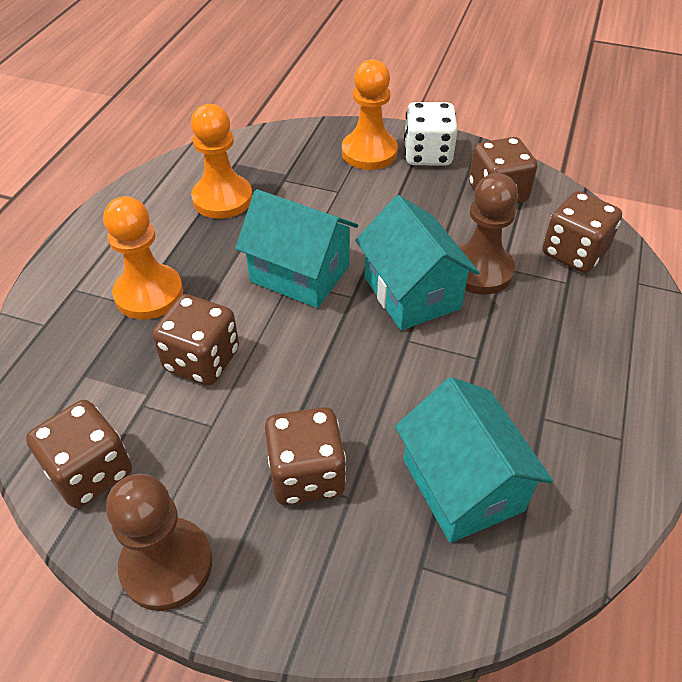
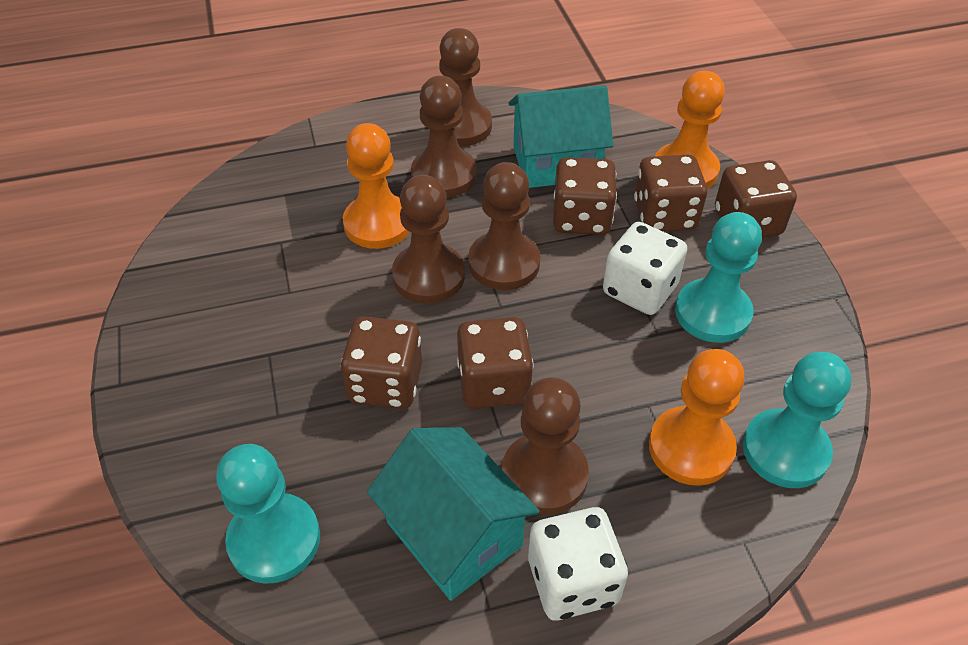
brown pawn: 2 -> 5
turquoise house: 3 -> 2
turquoise pawn: 0 -> 3
white dice: 1 -> 2

